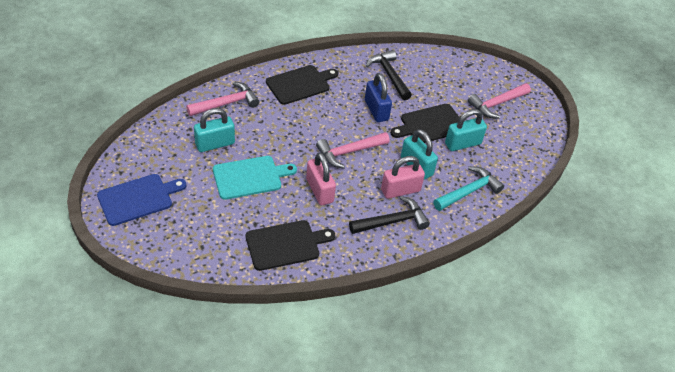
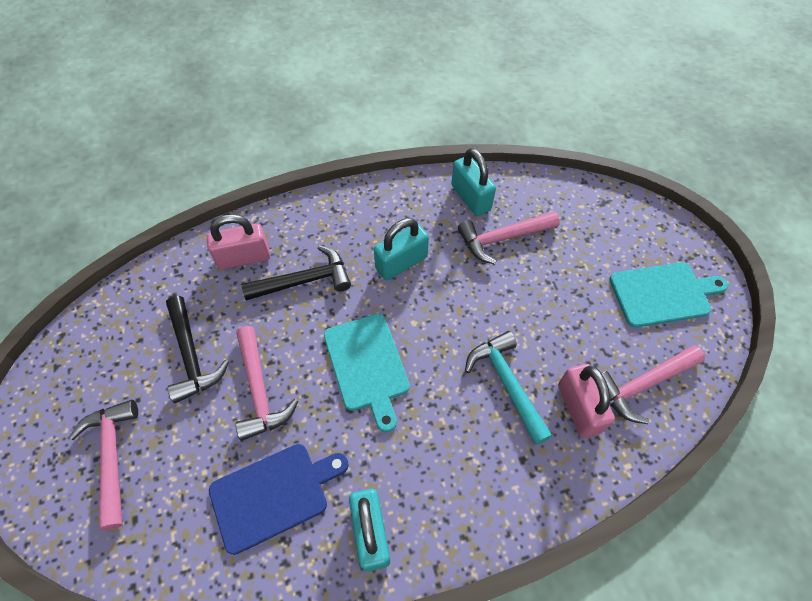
black cutting board: 3 -> 0
blue padlock: 1 -> 0
pink hammer: 3 -> 4
turquoise cutting board: 1 -> 2

